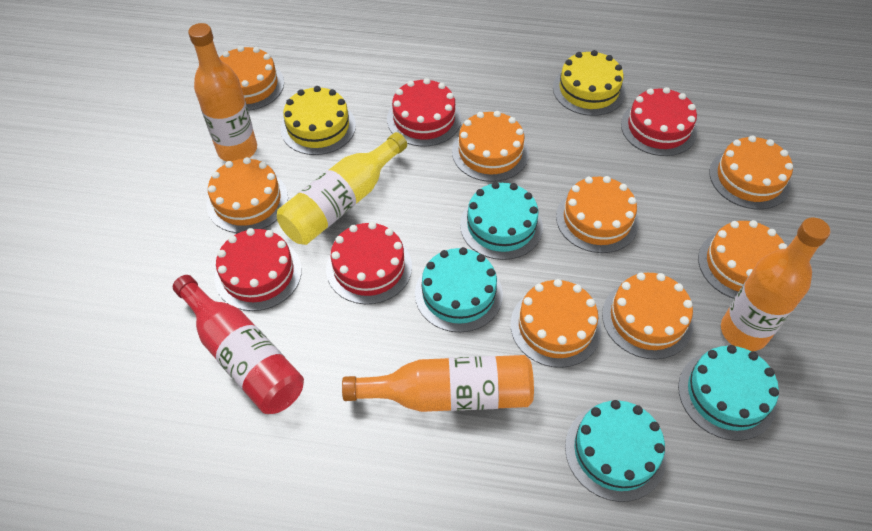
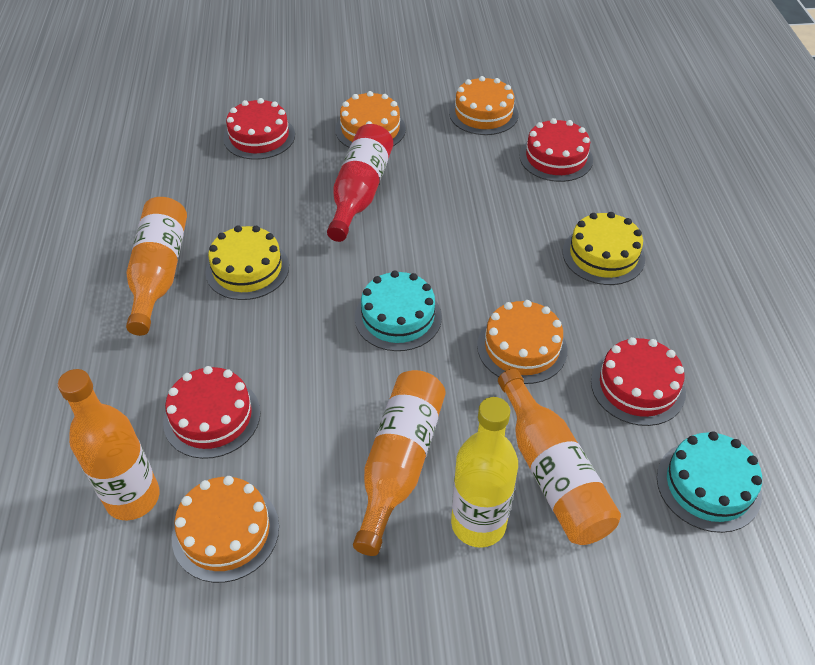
orange bottle: 3 -> 4
orange cake: 8 -> 4
turquoise cake: 4 -> 2

